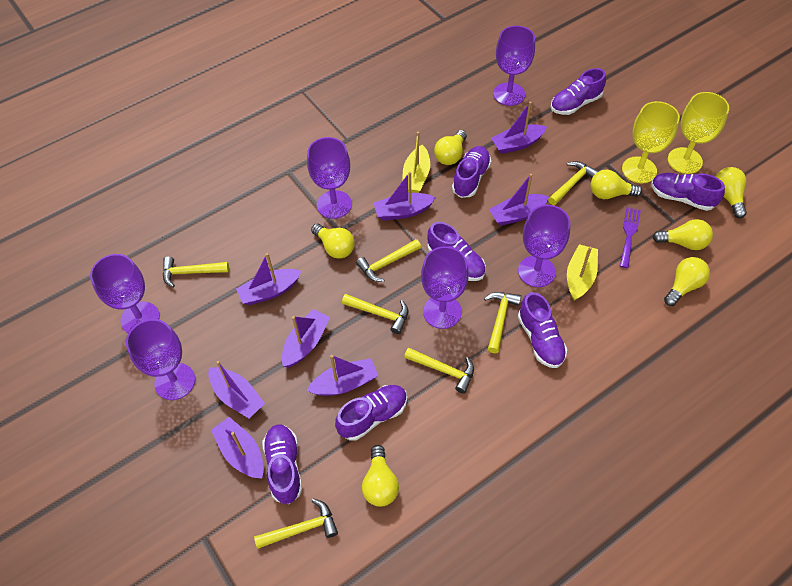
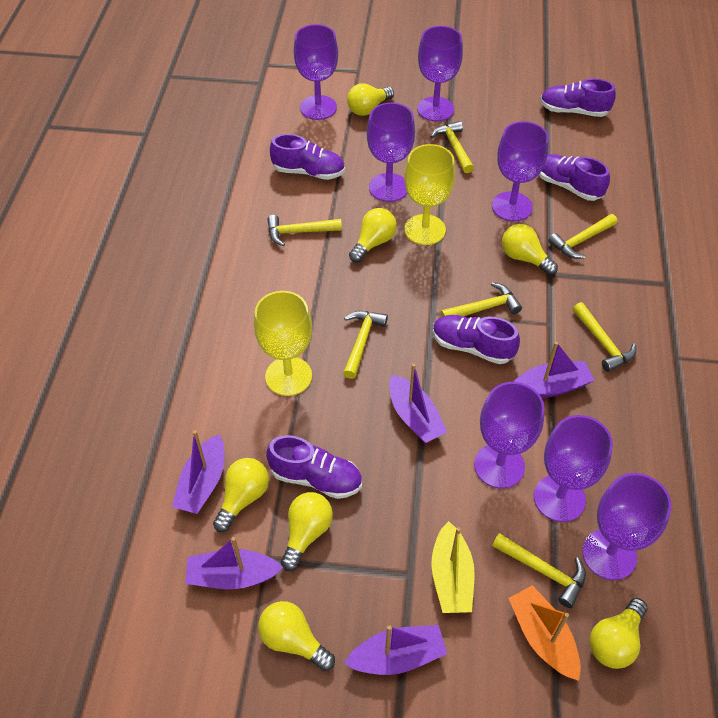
orange boat: 0 -> 1
purple boat: 8 -> 5
purple fork: 1 -> 0
purple goblet: 6 -> 7
purple shoe: 7 -> 5
yellow boat: 2 -> 1

